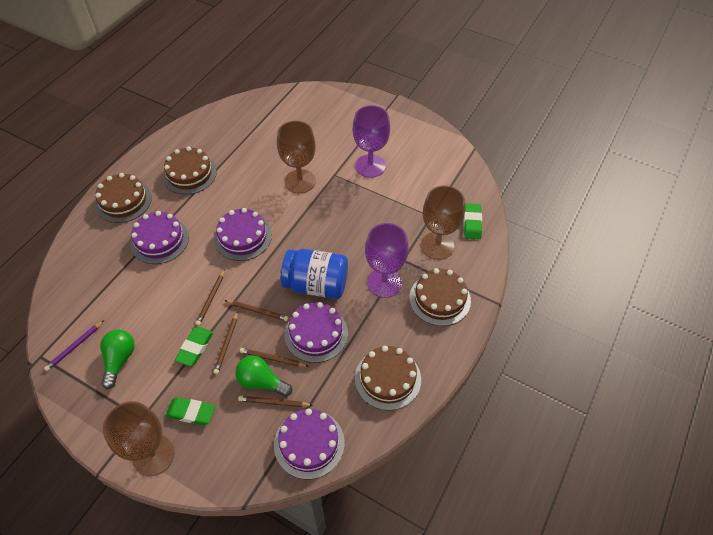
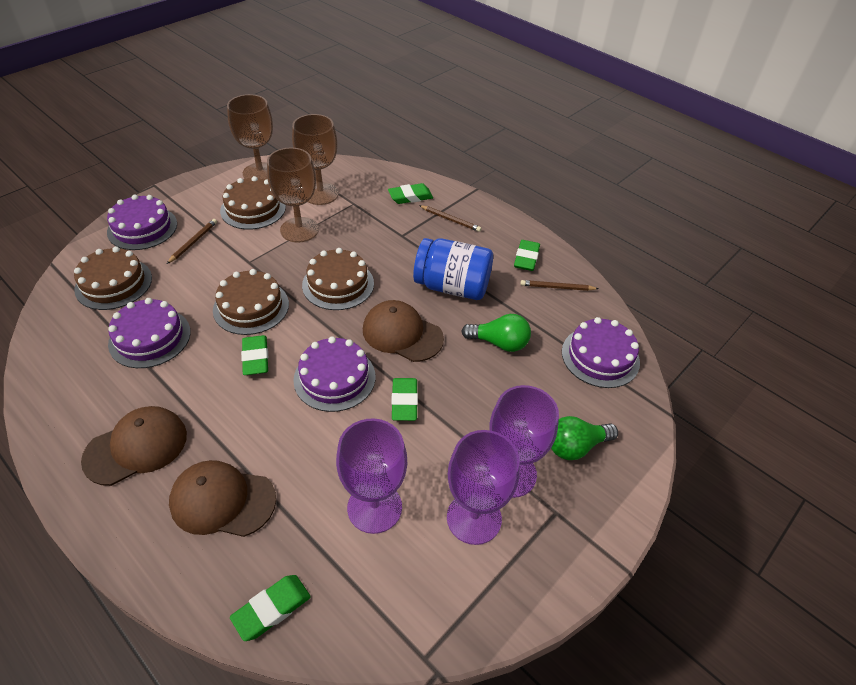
brown cap: 0 -> 3
brown pencil: 5 -> 3
green eraser: 3 -> 5
purple goblet: 2 -> 3
purple pencil: 1 -> 0

